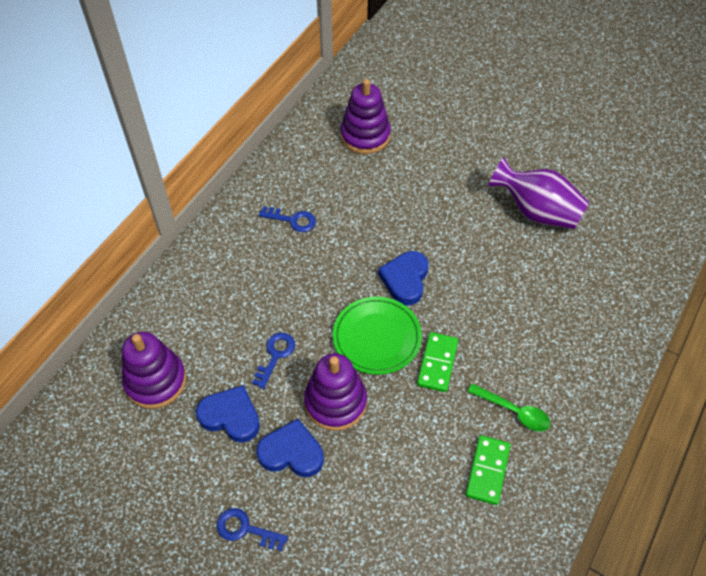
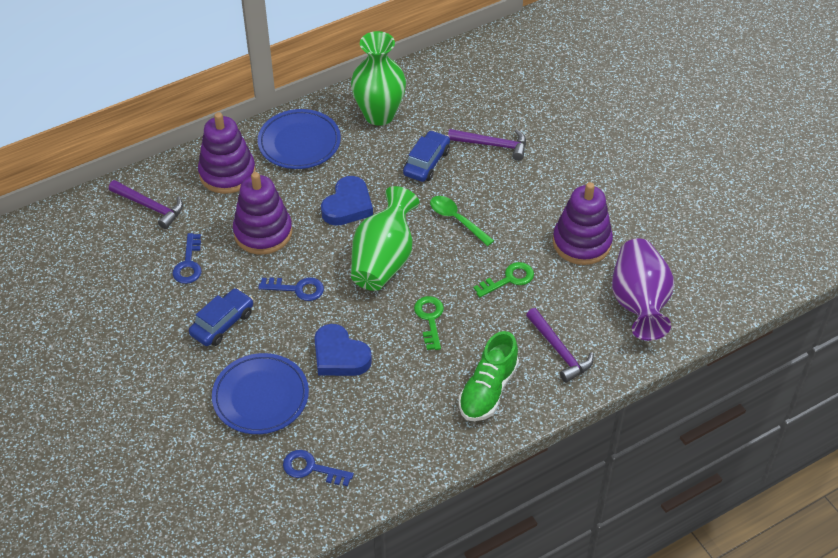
blue car: 0 -> 2
blue heart: 3 -> 2
blue plate: 0 -> 2
green domino: 2 -> 0
green key: 0 -> 2
green plate: 1 -> 0
green shoe: 0 -> 1
green vase: 0 -> 2
purple hammer: 0 -> 3

